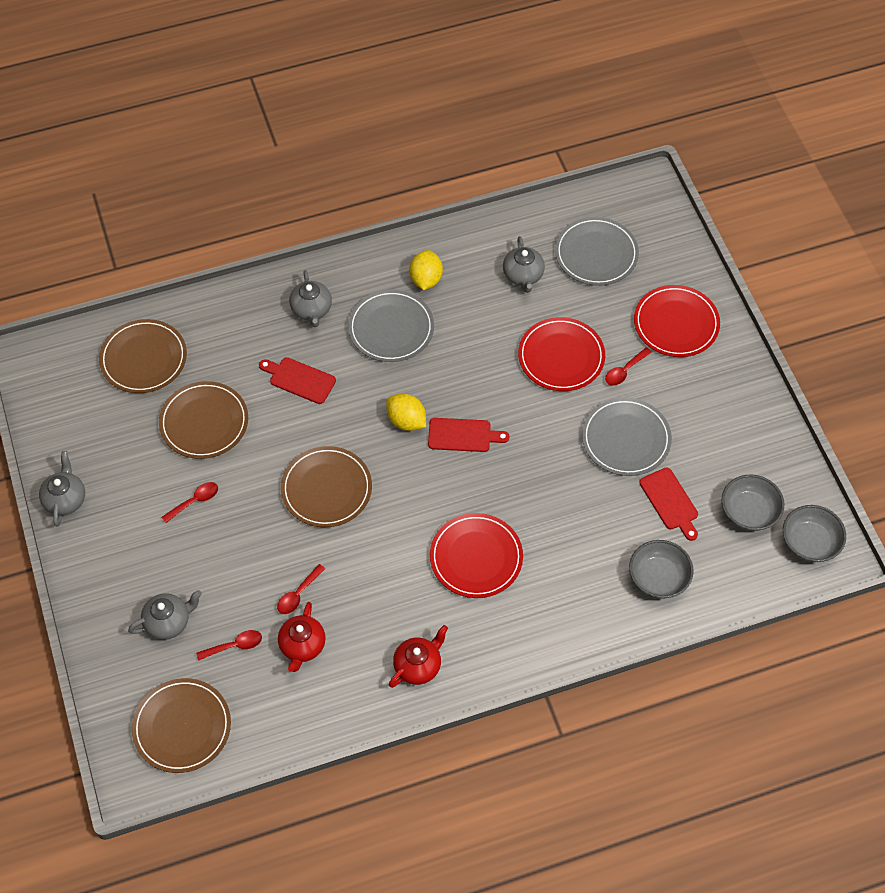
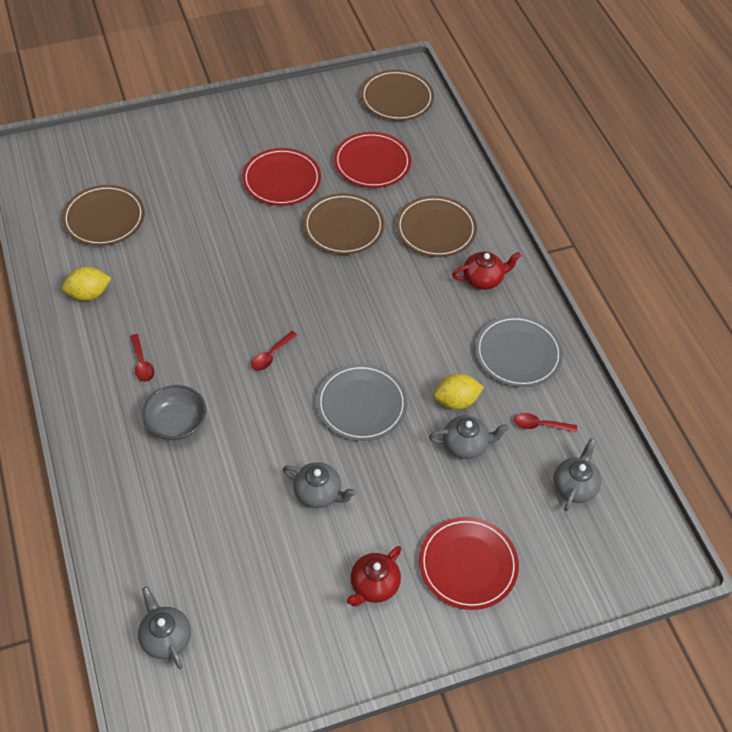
grey bowl: 3 -> 1
grey plate: 3 -> 2
red cutting board: 3 -> 0
red spoon: 4 -> 3

